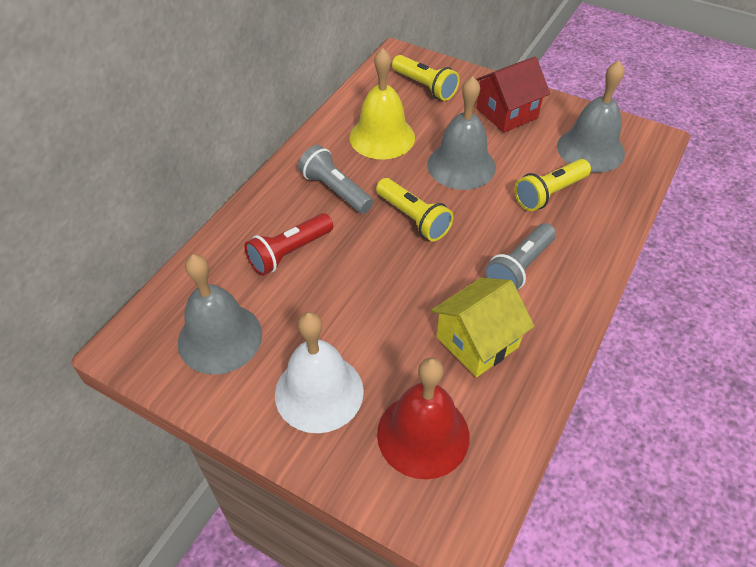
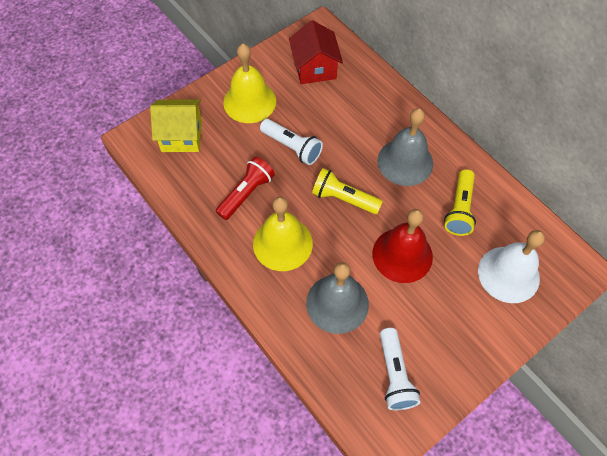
grey bell: 3 -> 2
grey flashlight: 2 -> 0
white flashlight: 0 -> 2
yellow bell: 1 -> 2
yellow flashlight: 3 -> 2

